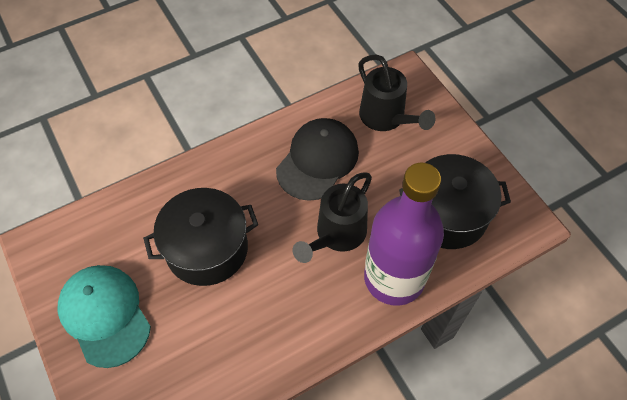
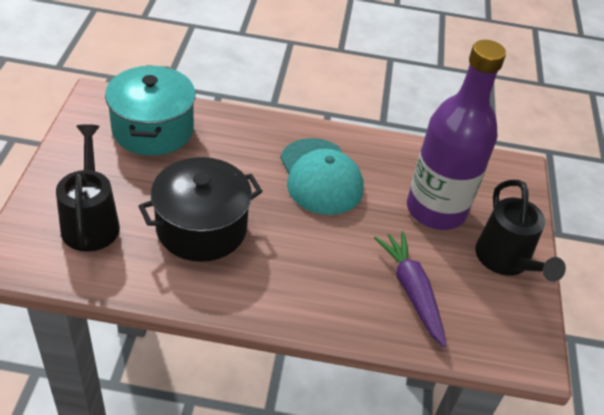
black cap: 1 -> 0
black pot: 2 -> 1
purple carrot: 0 -> 1
turquoise pot: 0 -> 1

